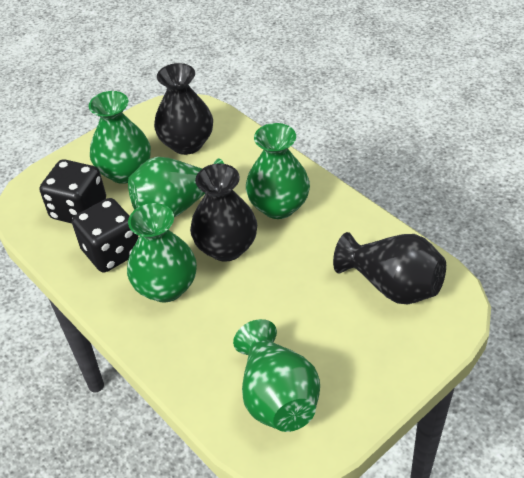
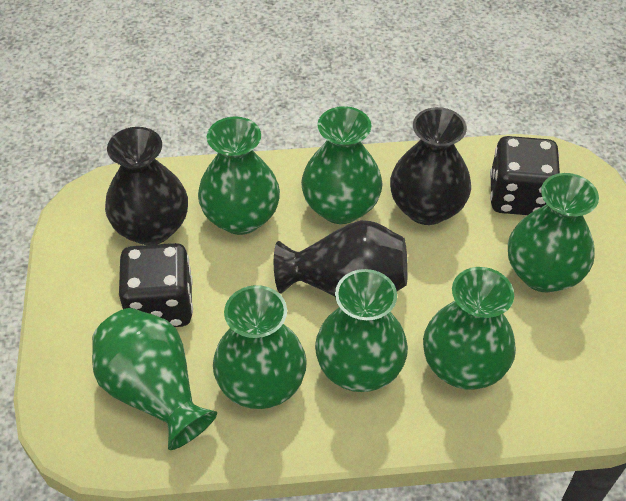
green vase: 5 -> 7

